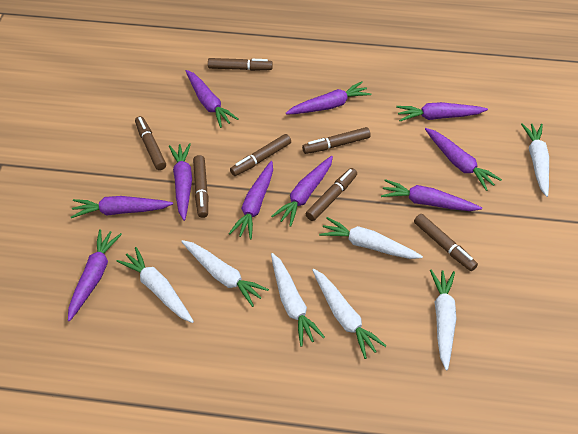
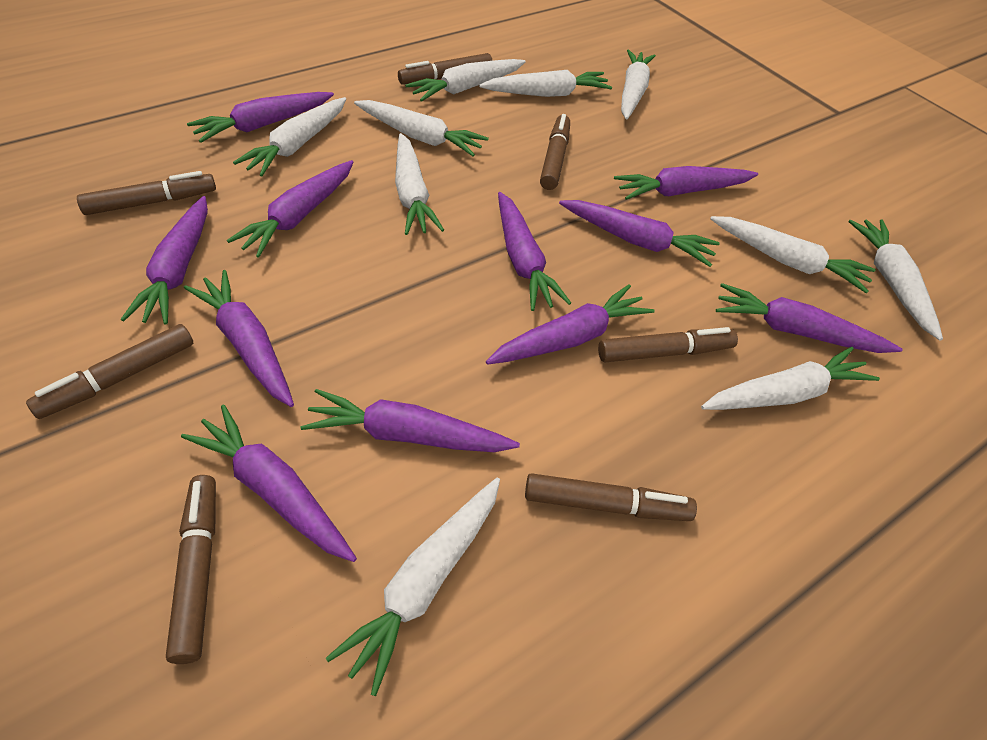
purple carrot: 10 -> 11
white carrot: 7 -> 10

